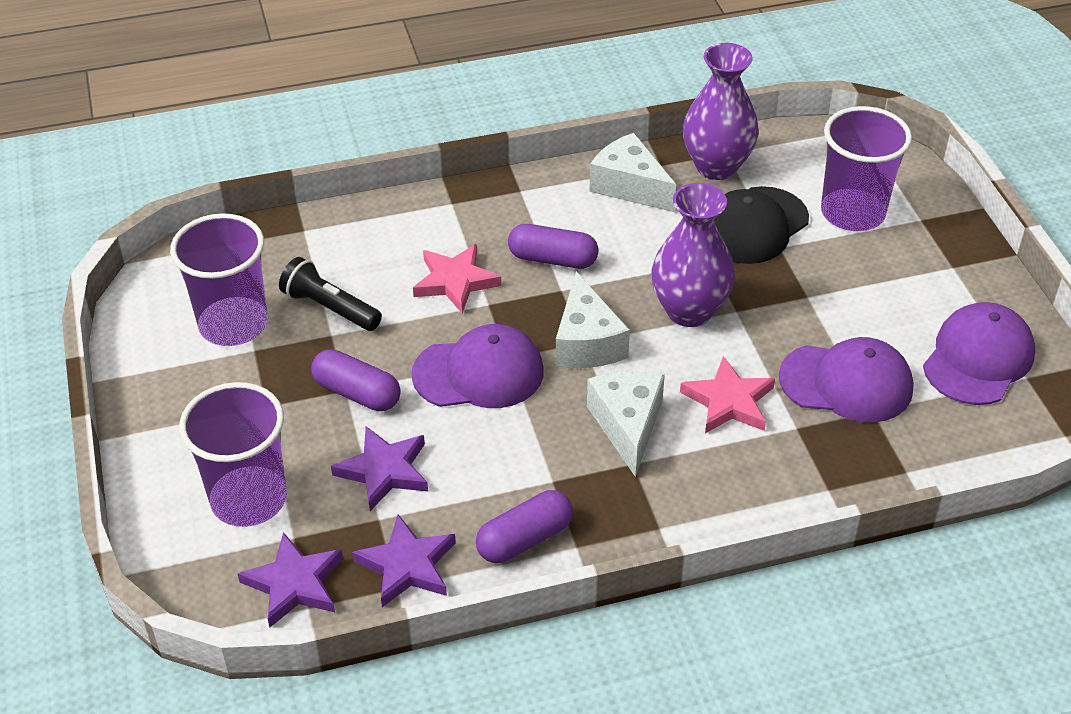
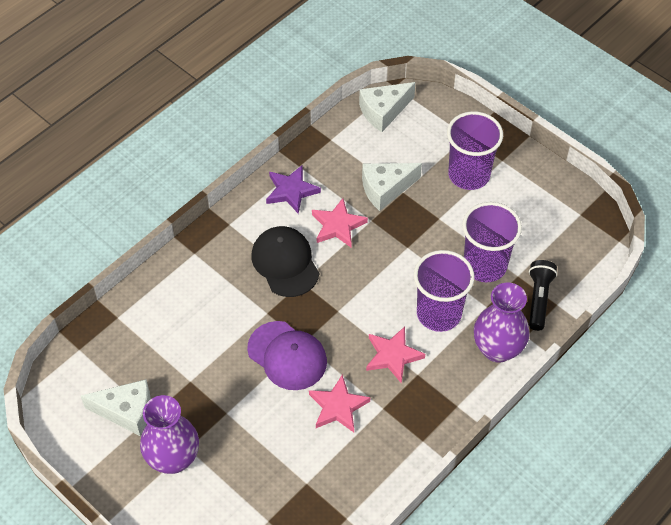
pink star: 2 -> 3
purple cap: 3 -> 1
purple capsule: 3 -> 0
purple star: 3 -> 1

